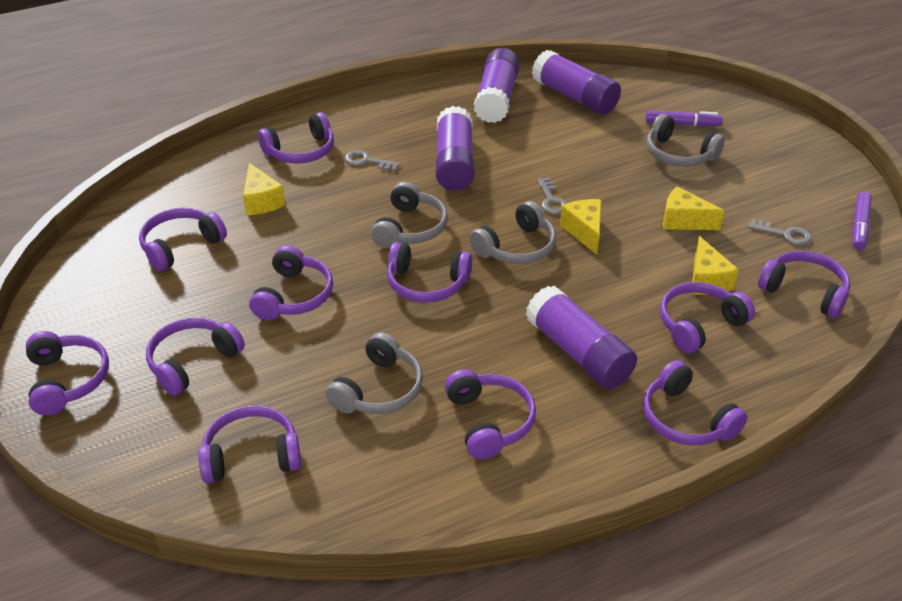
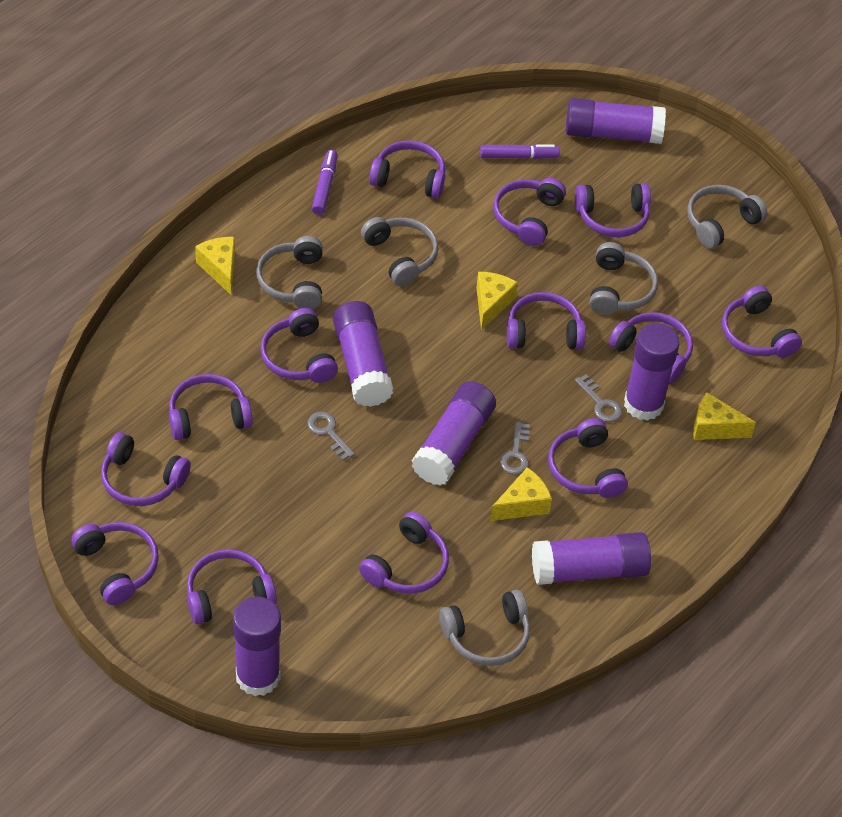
grey headphones: 4 -> 5
purple glue stick: 4 -> 6
purple headphones: 11 -> 13

